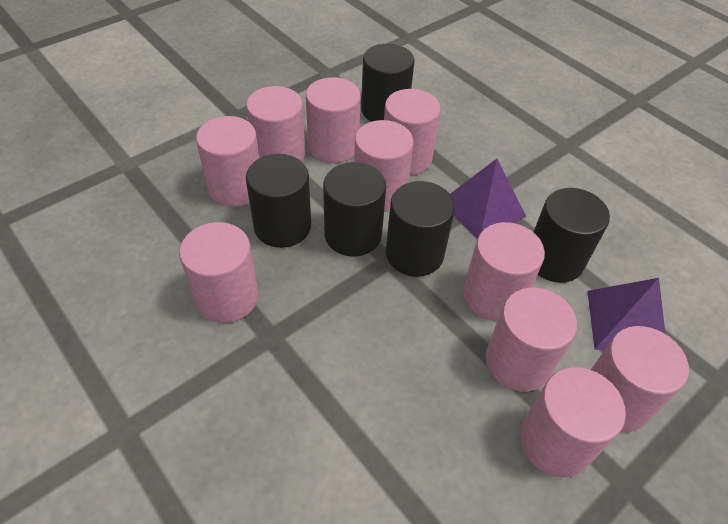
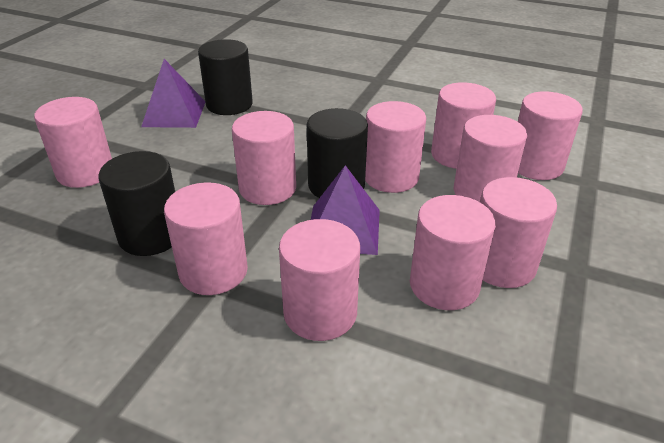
black cylinder: 5 -> 3

